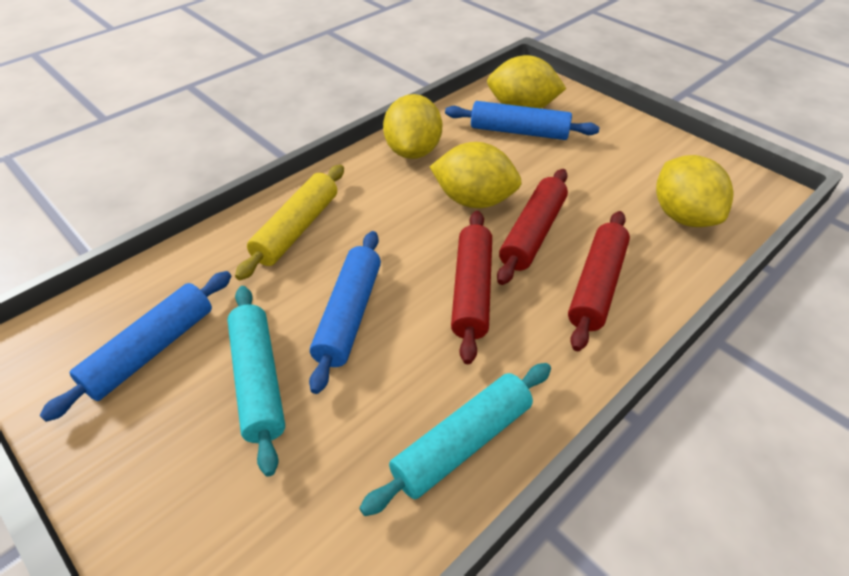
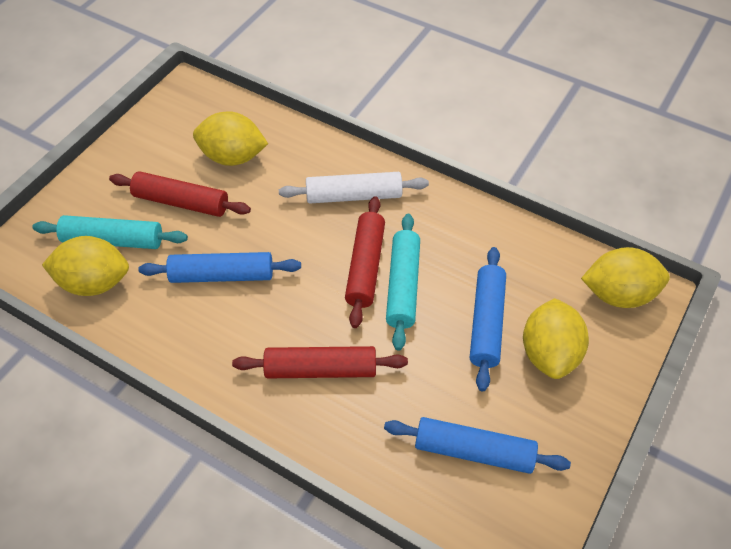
white rolling pin: 0 -> 1
yellow rolling pin: 1 -> 0

